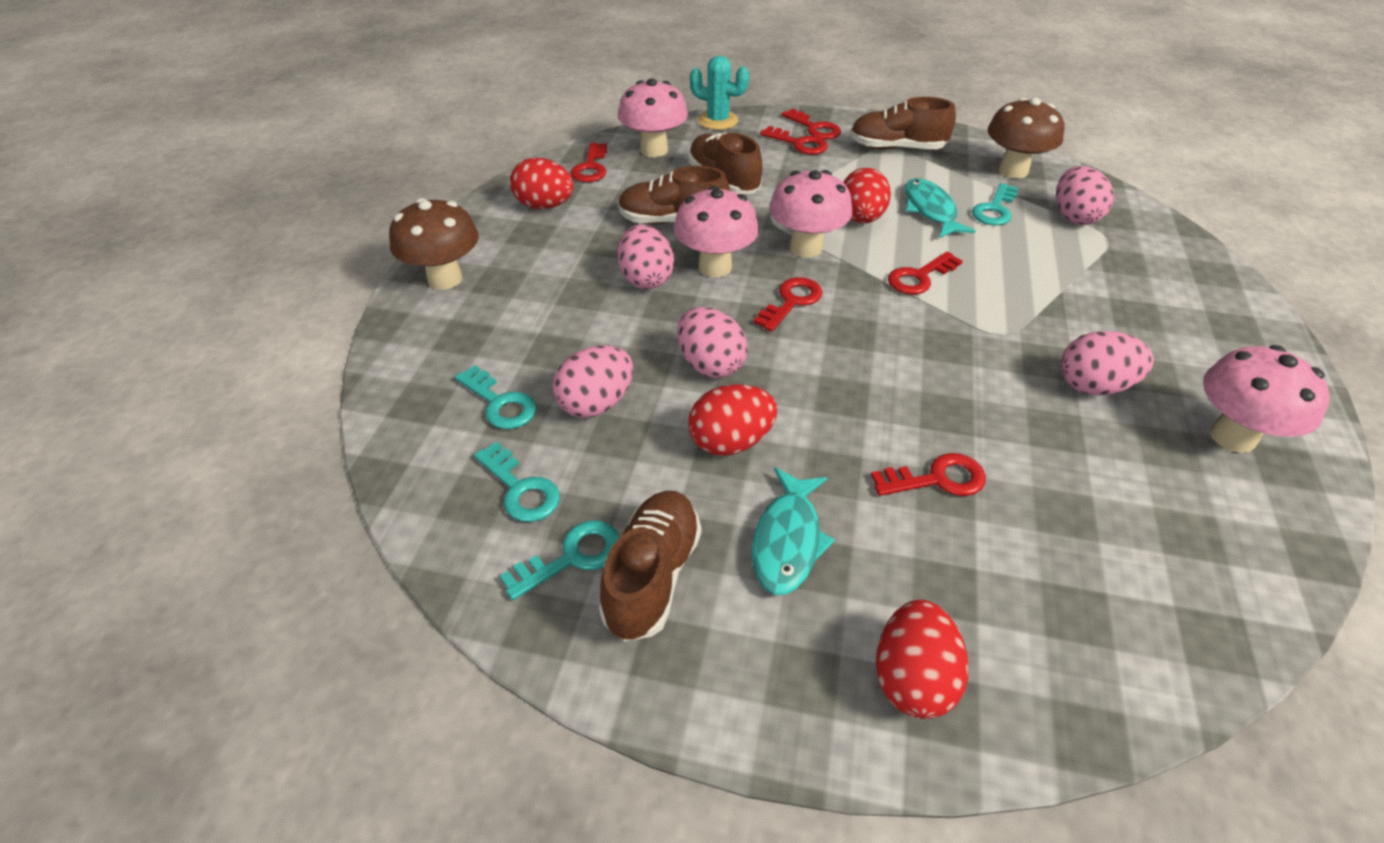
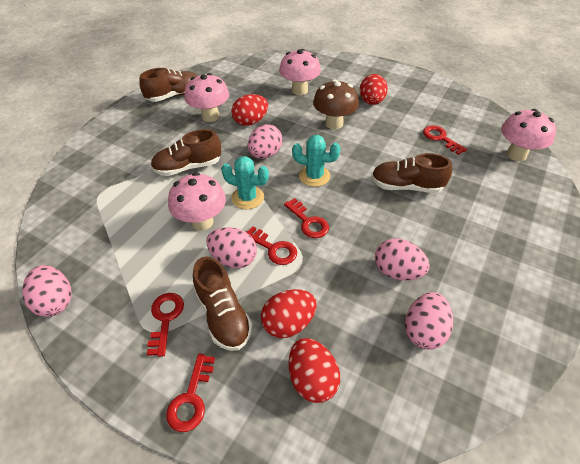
brown mushroom: 2 -> 1
red key: 6 -> 5
turquoise cactus: 1 -> 2
turquoise fish: 2 -> 0
turquoise key: 4 -> 0

